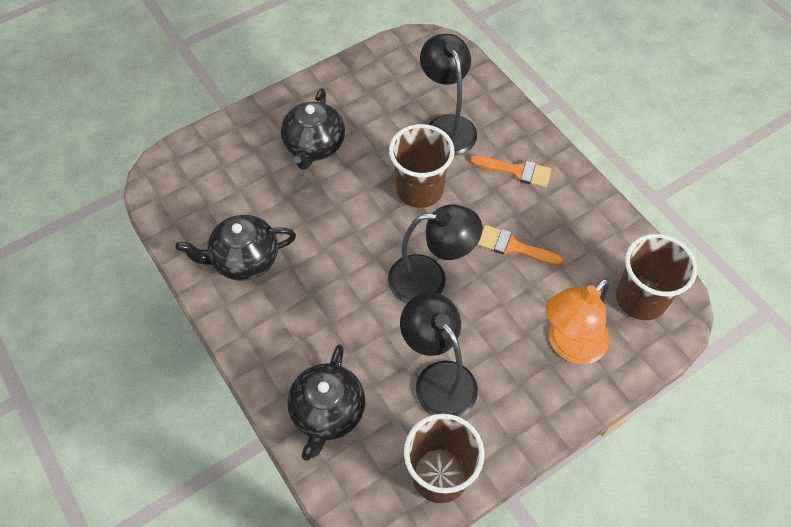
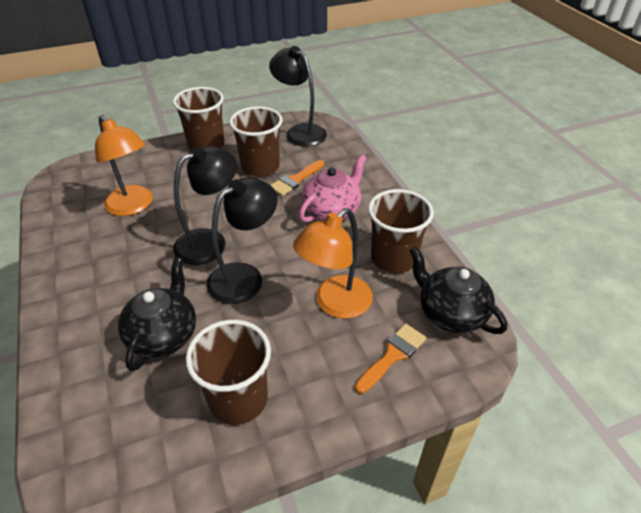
black teapot: 3 -> 2
brown cup: 3 -> 4
orange lamp: 1 -> 2
pink teapot: 0 -> 1

